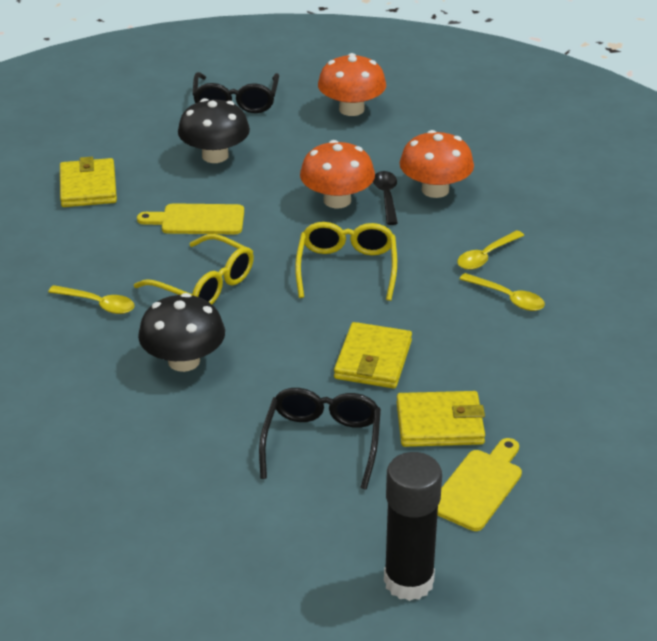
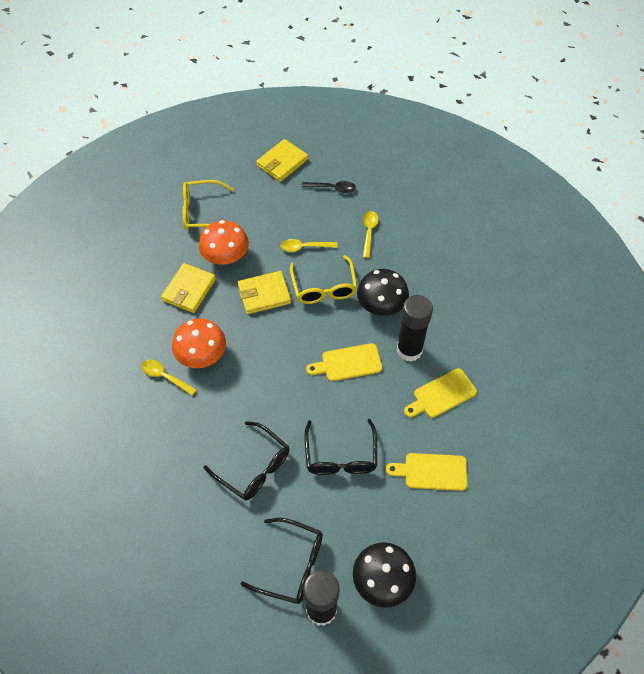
black glasses: 2 -> 3
black glue stick: 1 -> 2
orange mushroom: 3 -> 2
yellow cutting board: 2 -> 3

